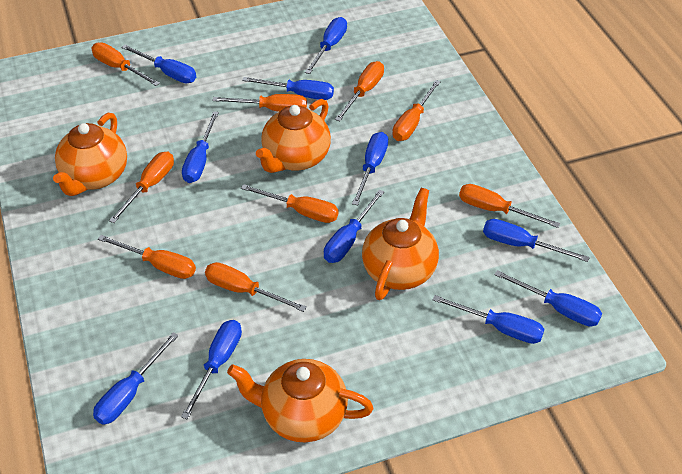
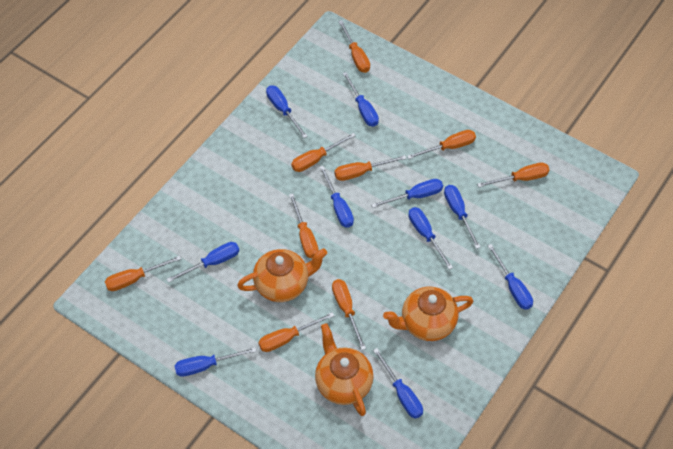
blue screwdriver: 11 -> 10
orange teapot: 4 -> 3

